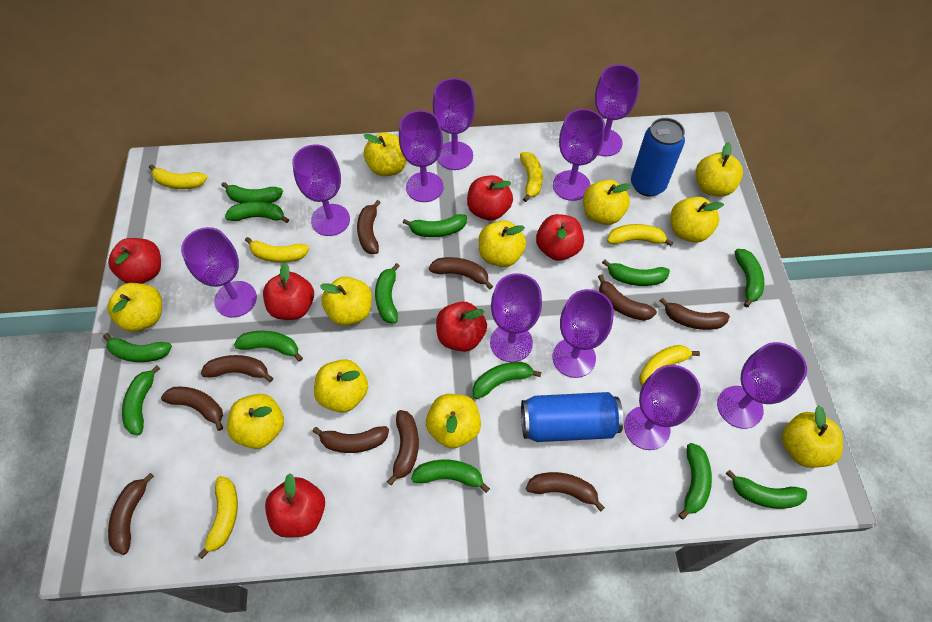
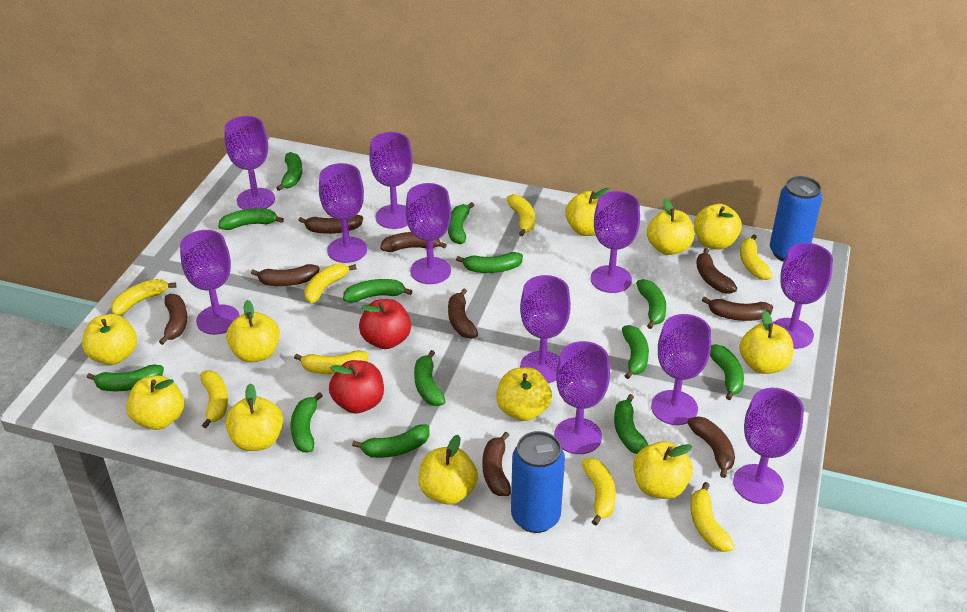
brown banana: 10 -> 9
purple goblet: 10 -> 11
red apple: 6 -> 2
yellow banana: 6 -> 8

